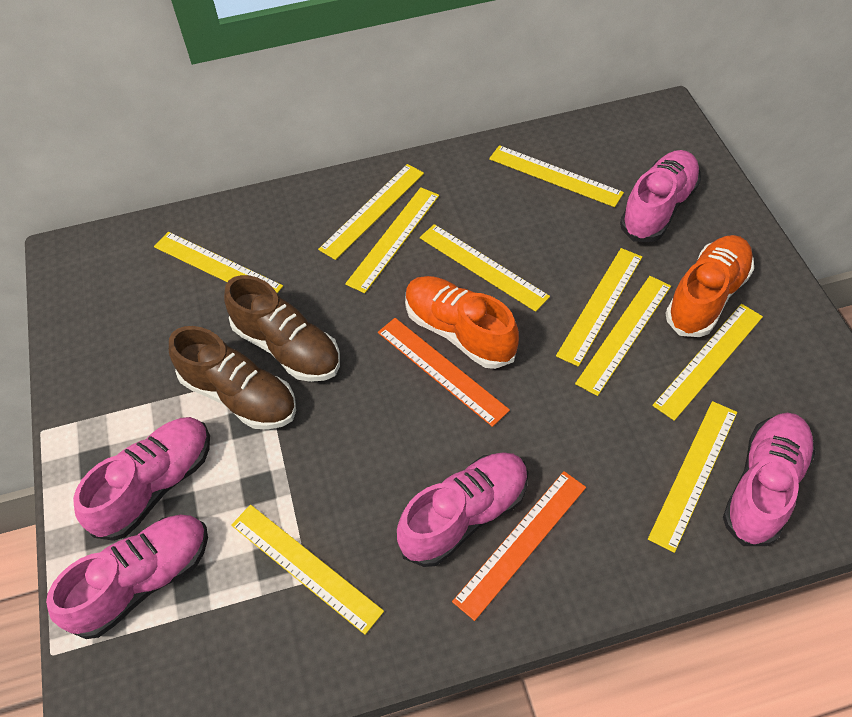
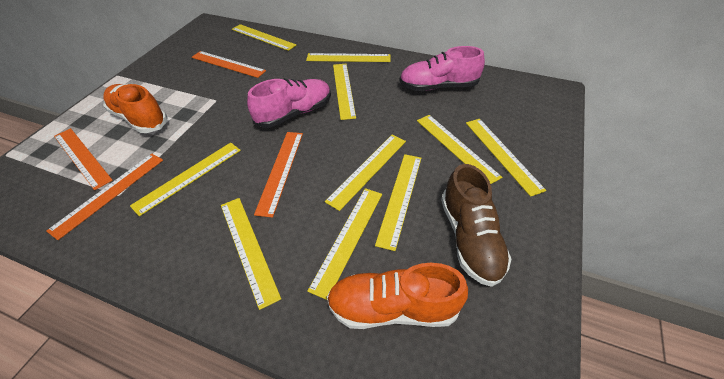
brown shoe: 2 -> 1
orange ruler: 2 -> 4
pink shoe: 5 -> 2

